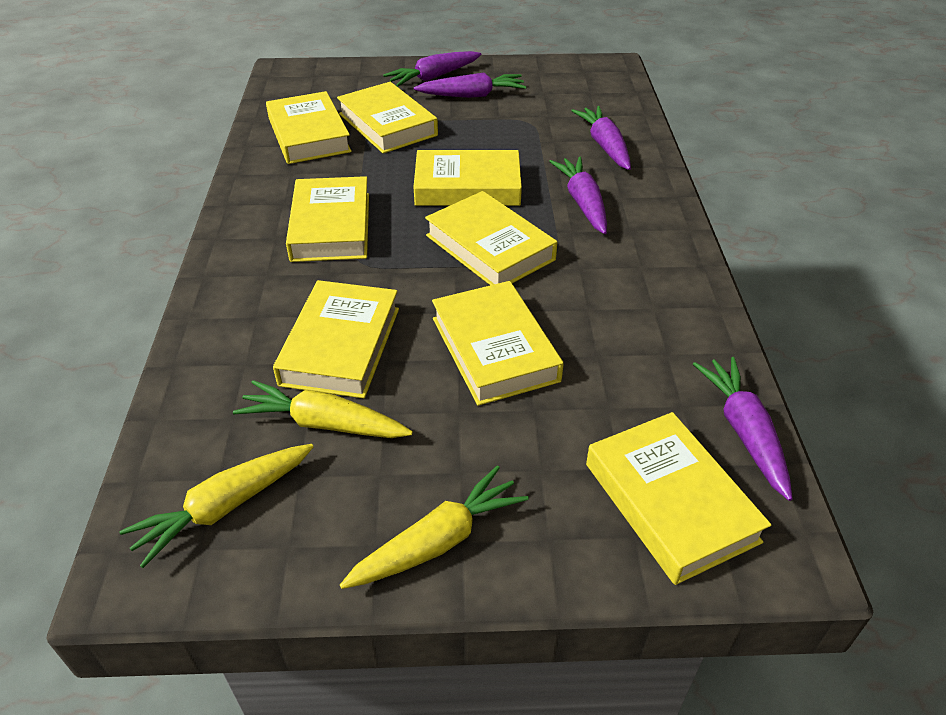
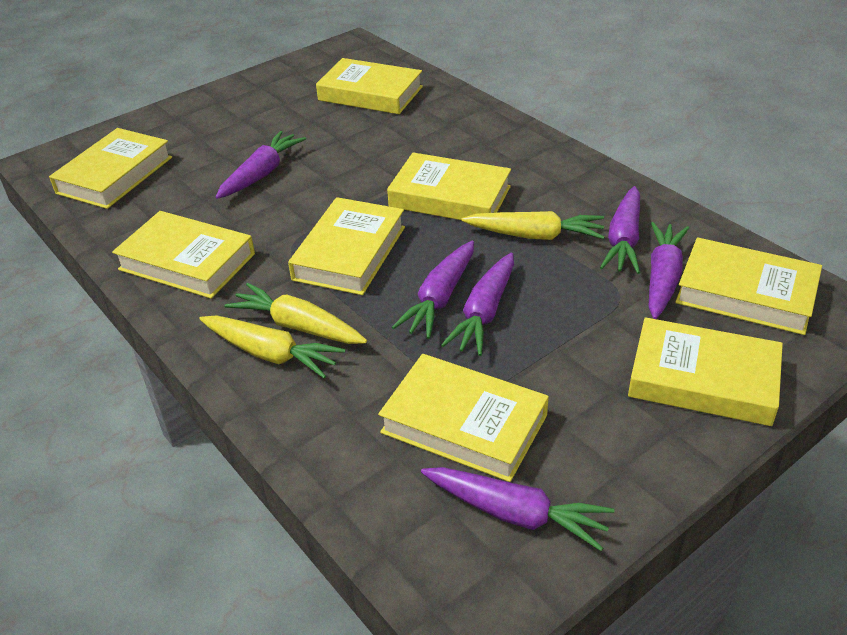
purple carrot: 5 -> 6

